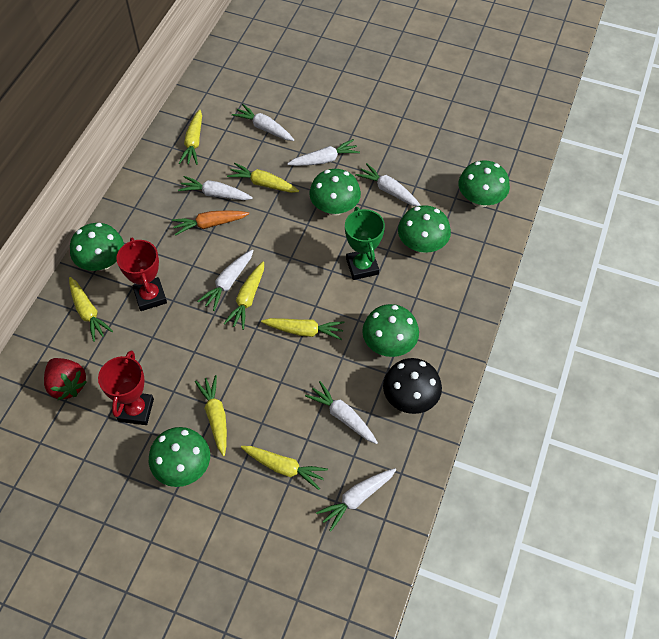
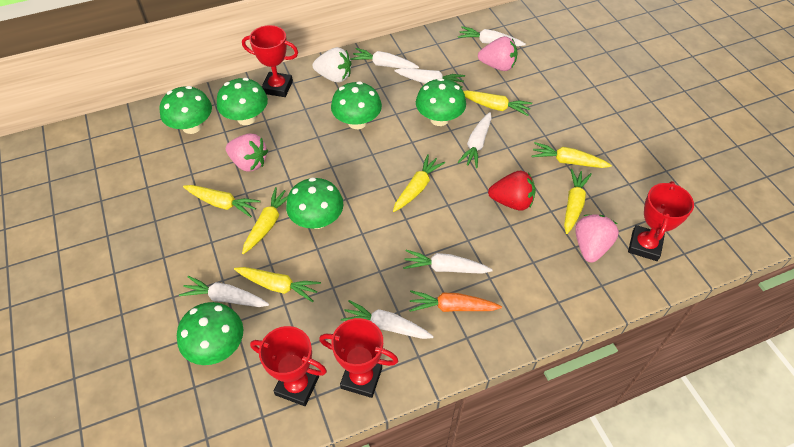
black mushroom: 1 -> 0
green trophy: 1 -> 0
pink strawberry: 0 -> 3
red trophy: 2 -> 4
white strawberry: 0 -> 1

